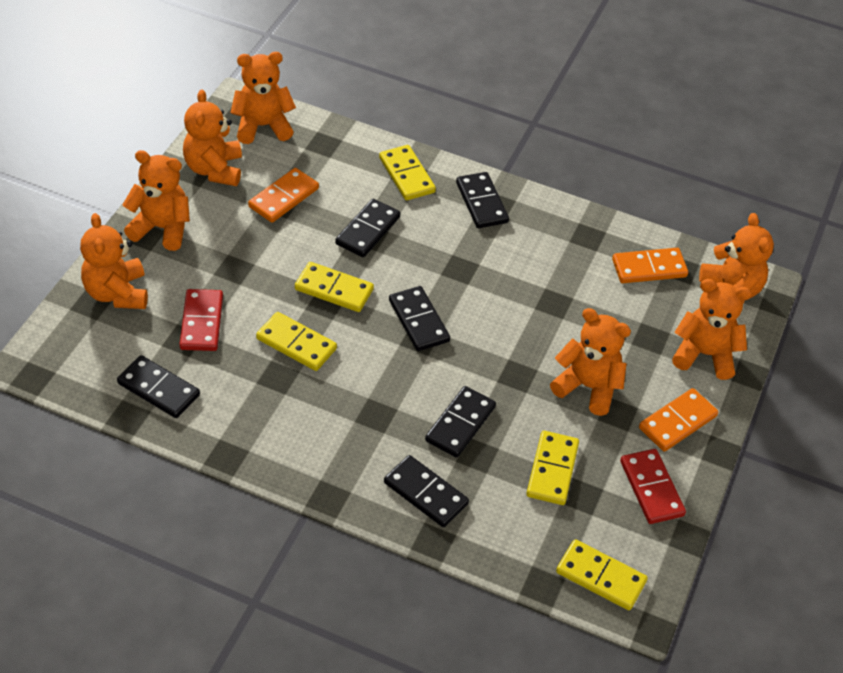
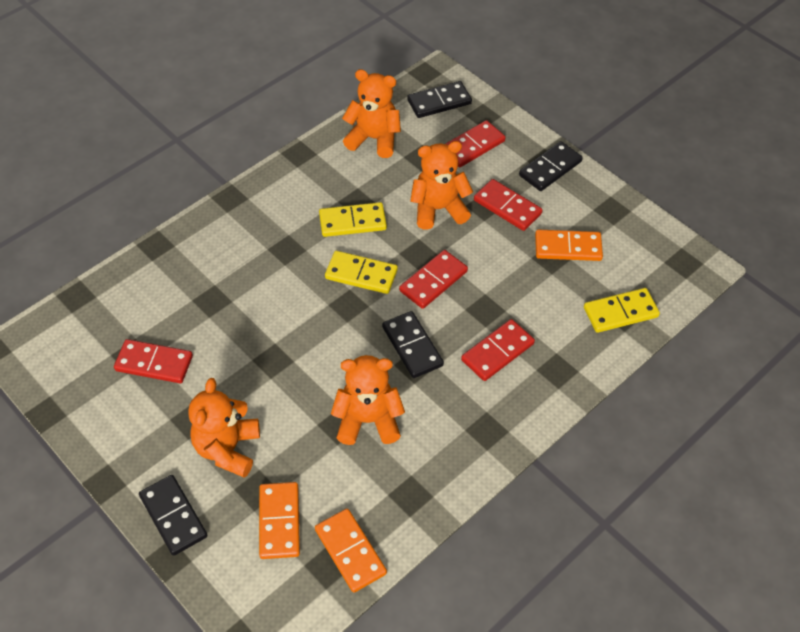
black domino: 6 -> 4
orange teddy bear: 7 -> 4
red domino: 2 -> 5
yellow domino: 5 -> 3

